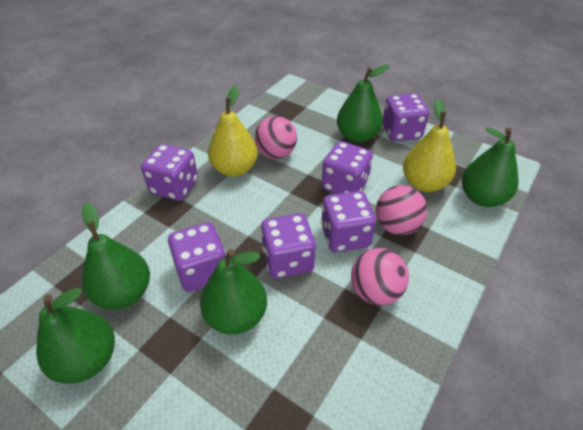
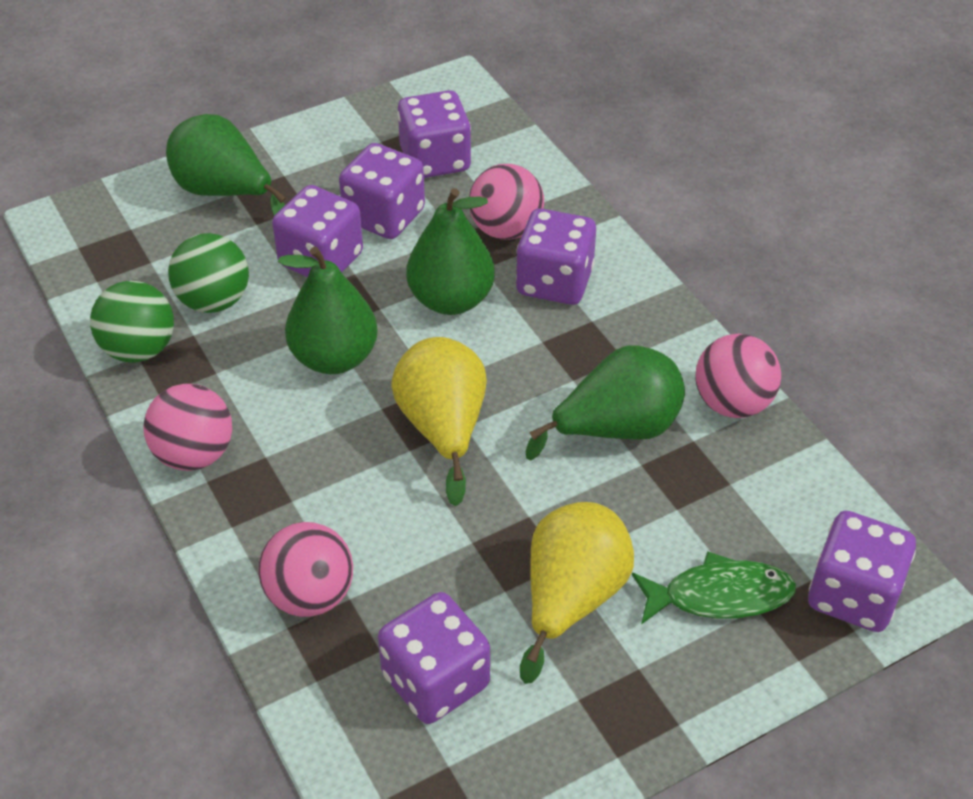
green ball: 0 -> 2
green fish: 0 -> 1
green pear: 5 -> 4
pink ball: 3 -> 4

